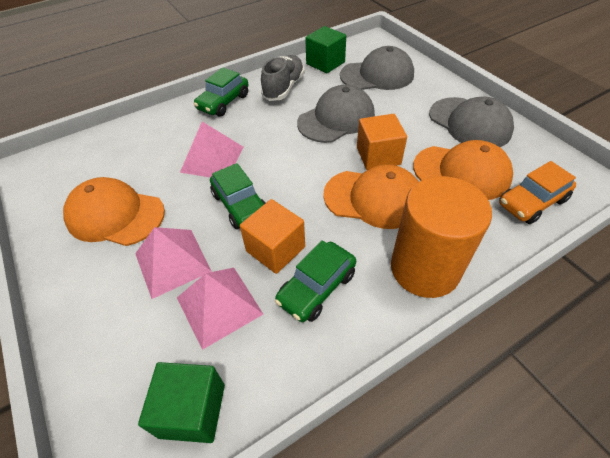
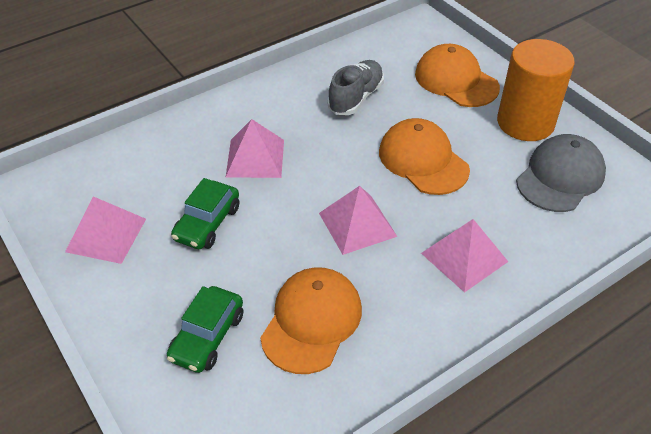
green car: 3 -> 2
green cube: 2 -> 0
grey cap: 3 -> 1
orange car: 1 -> 0
orange cube: 2 -> 0
pink pyramid: 3 -> 4

